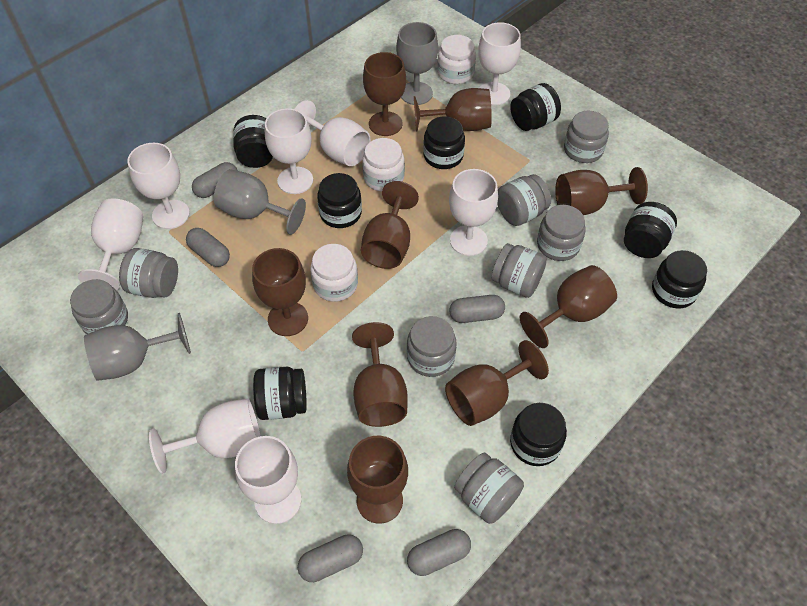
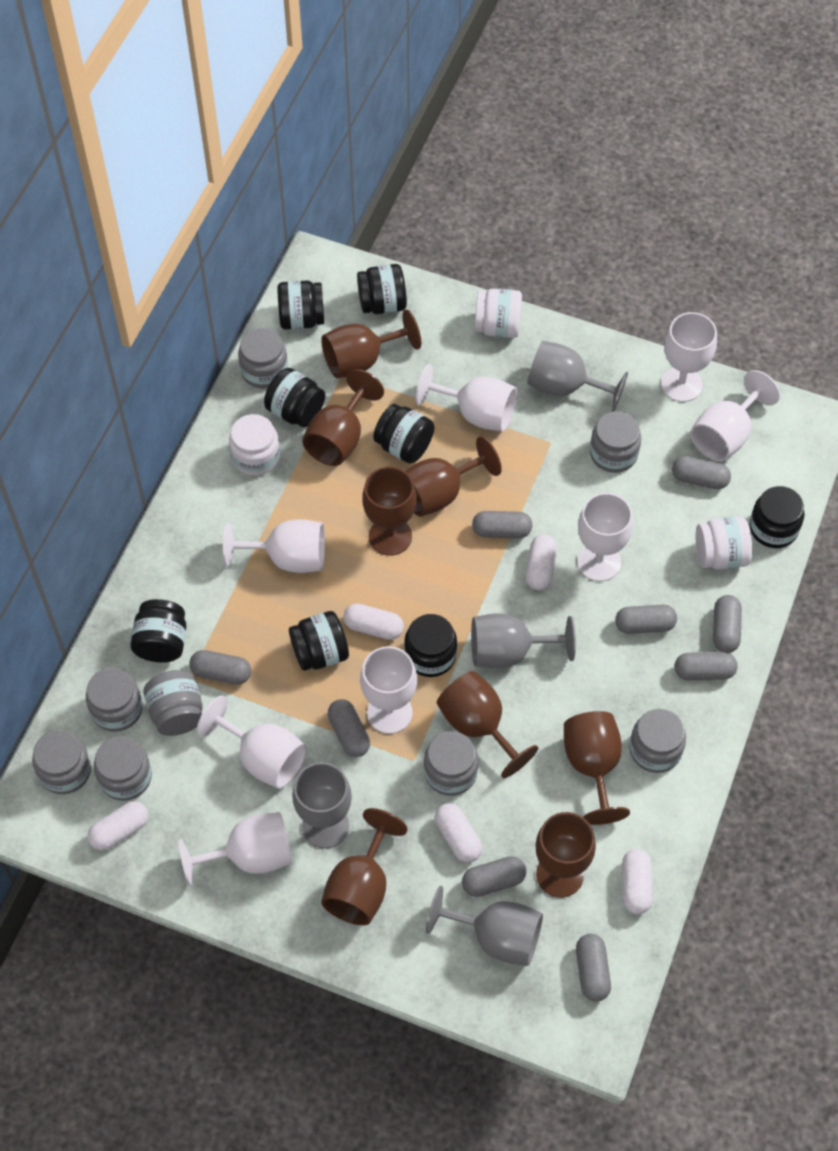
brown goblet: 9 -> 8
grey capsule: 5 -> 9
grey goblet: 3 -> 4
white capsule: 0 -> 5

